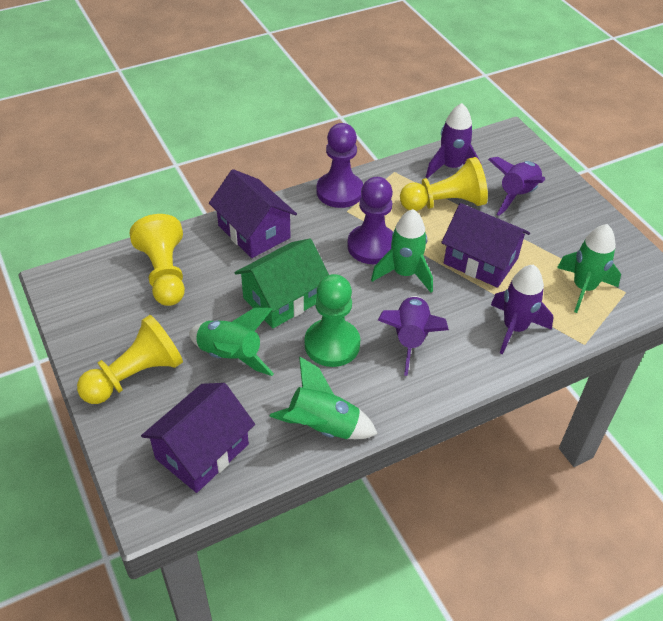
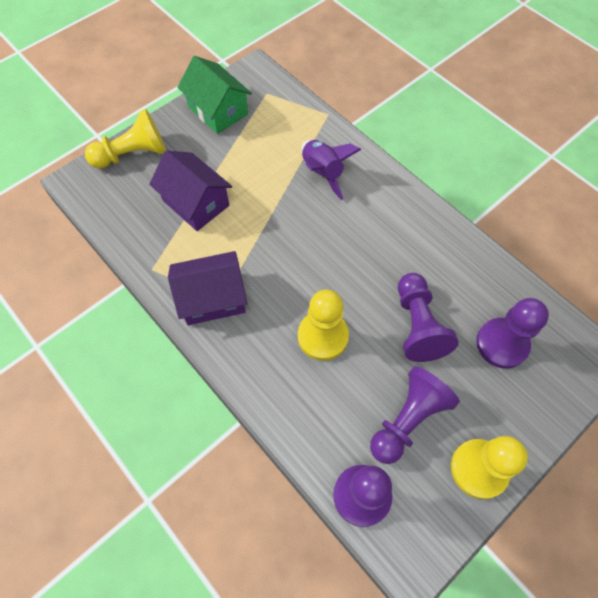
green pawn: 1 -> 0
green rocket: 4 -> 0
purple house: 3 -> 2
purple pawn: 2 -> 4
purple rocket: 4 -> 1

